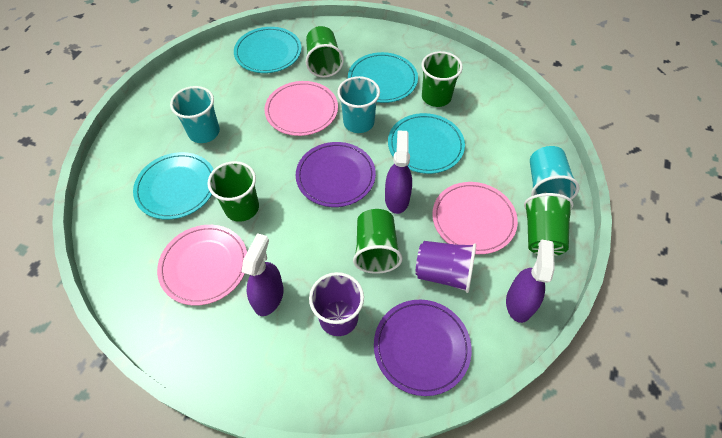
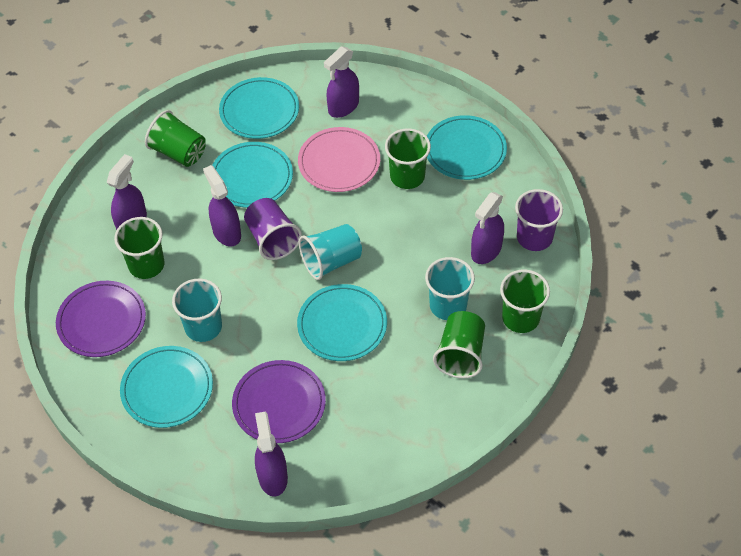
pink plate: 3 -> 1
purple spray bottle: 3 -> 5
turquoise plate: 4 -> 5

